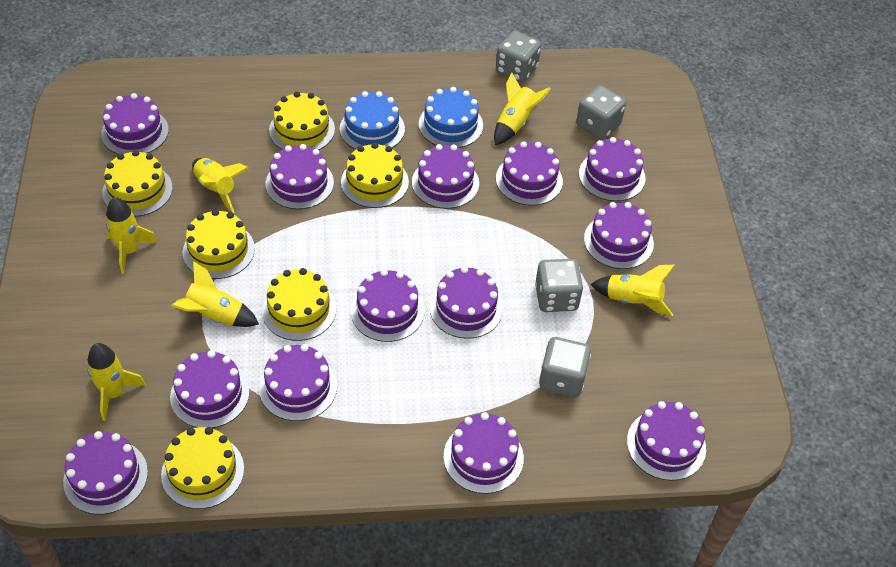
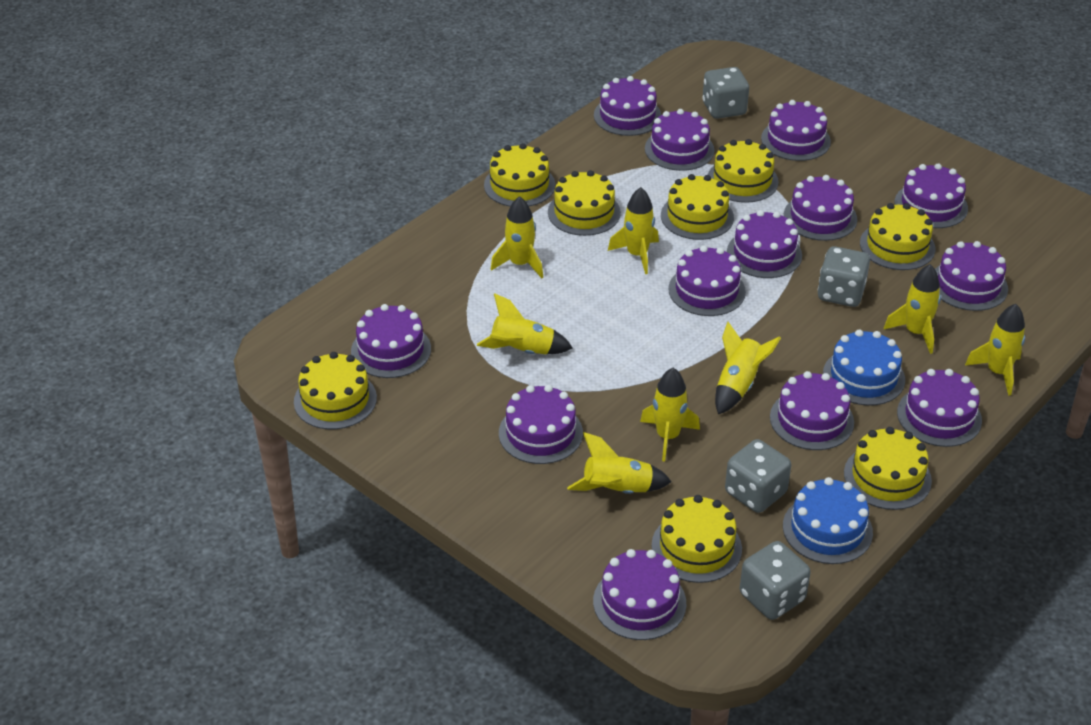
yellow cake: 6 -> 8
yellow rocket: 6 -> 8

